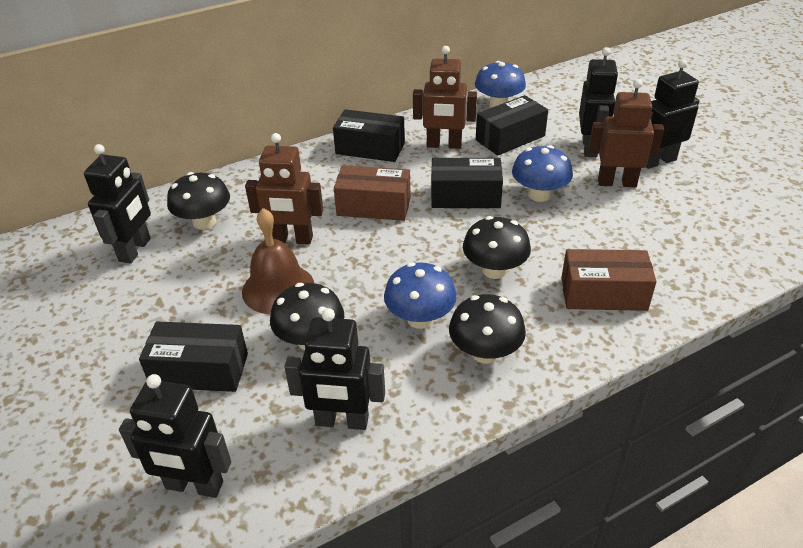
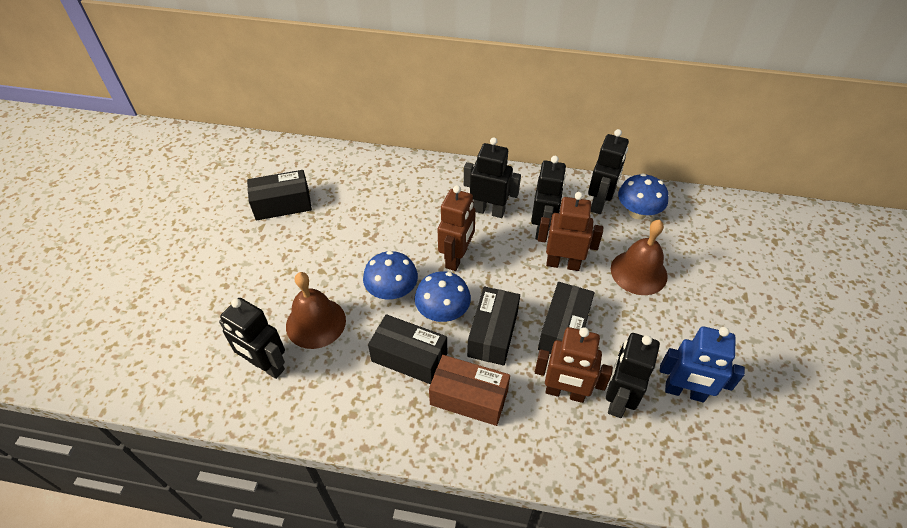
black mushroom: 4 -> 0
blue robot: 0 -> 1
brown bell: 1 -> 2
brown box: 2 -> 1

